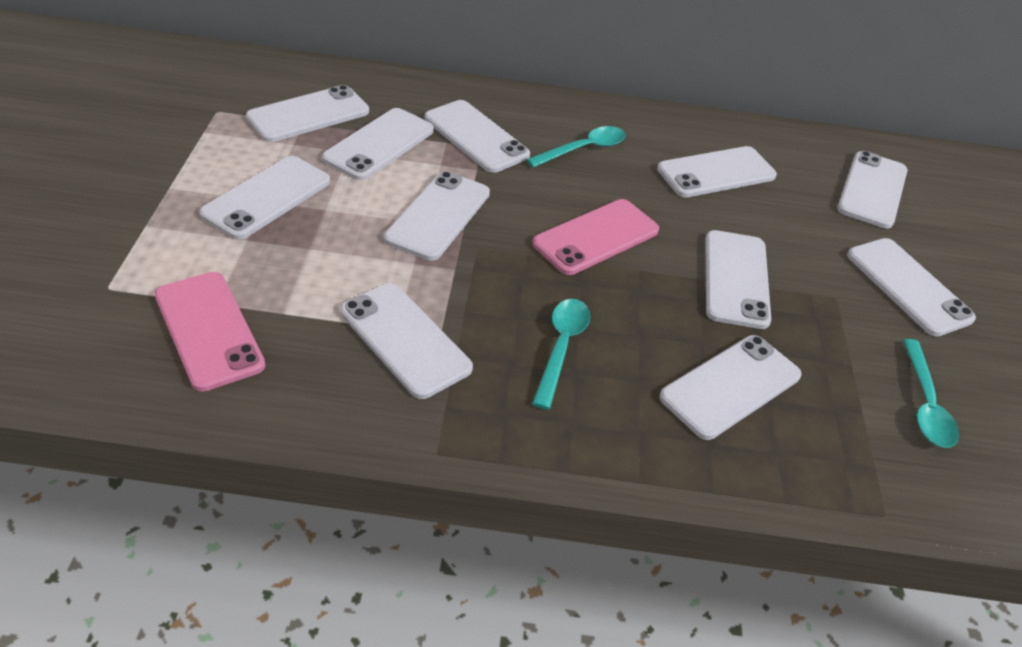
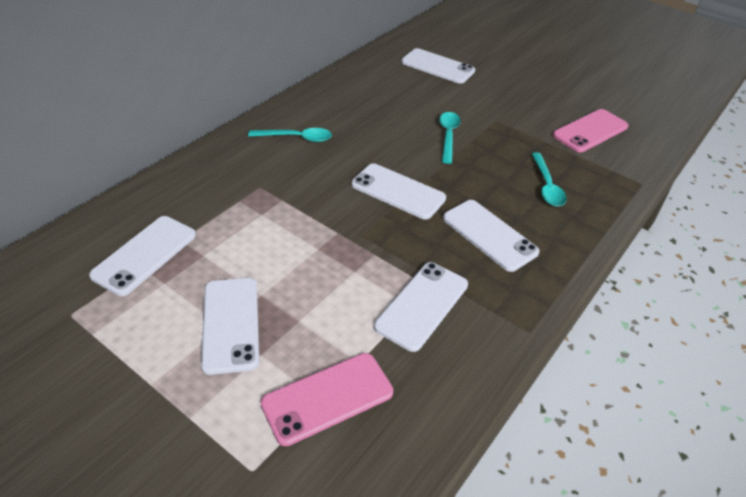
white phone: 11 -> 6

